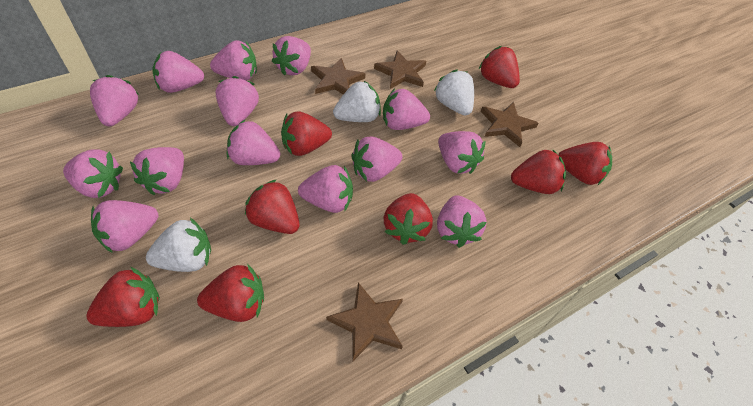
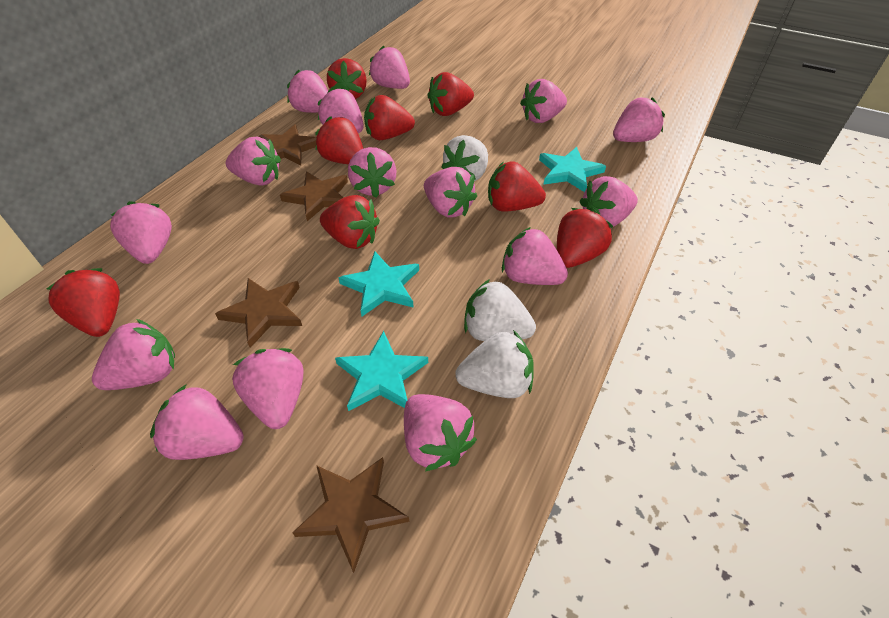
pink strawberry: 14 -> 15
turquoise star: 0 -> 3

